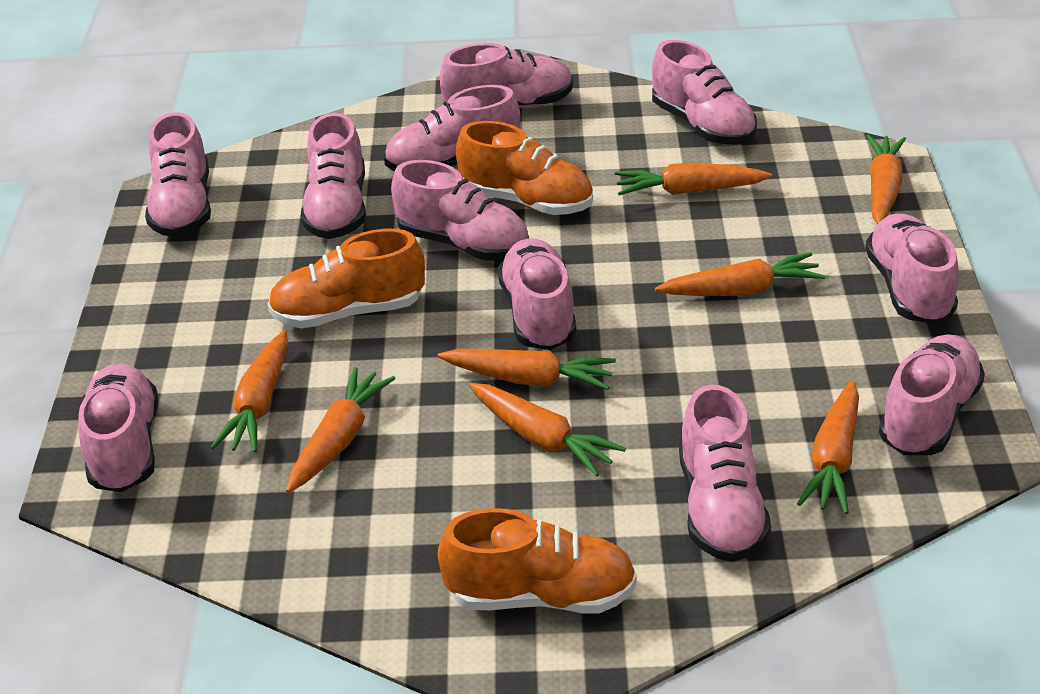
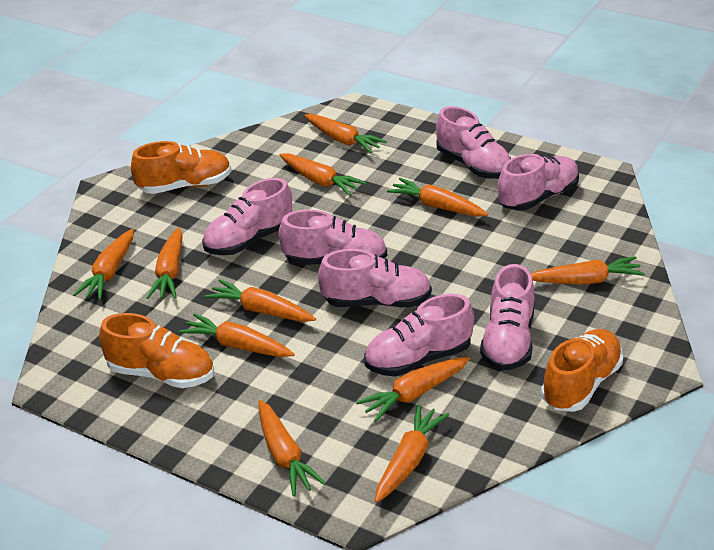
orange carrot: 8 -> 11
pink shoe: 11 -> 7

